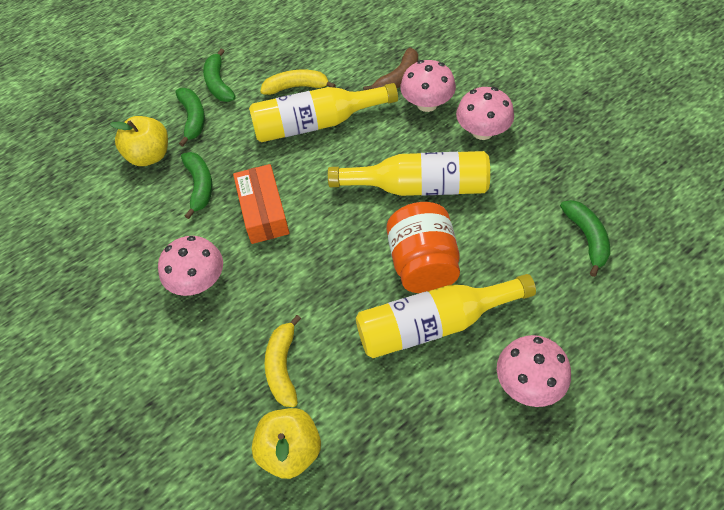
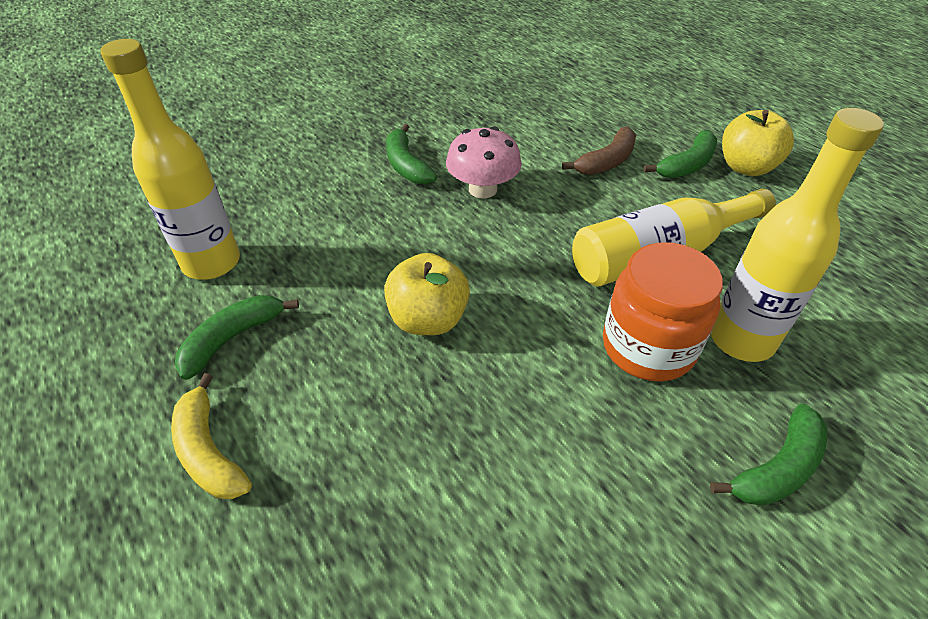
orange box: 1 -> 0
pink mushroom: 4 -> 1
yellow banana: 2 -> 1

